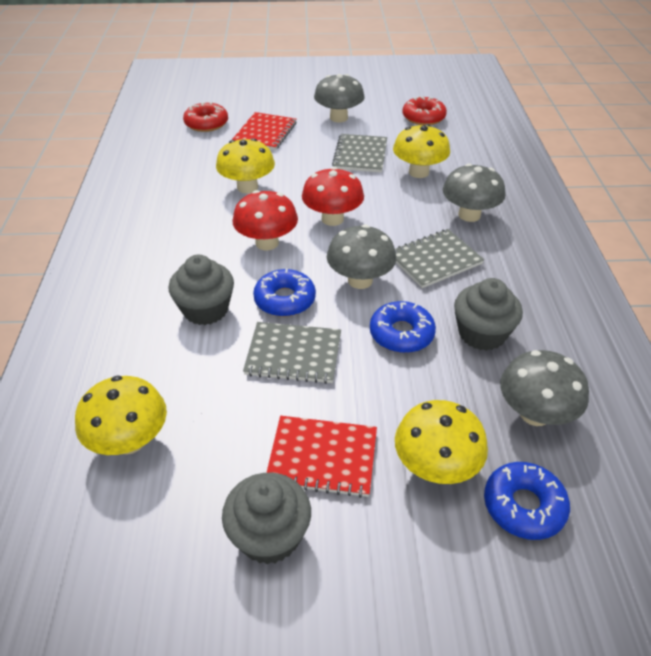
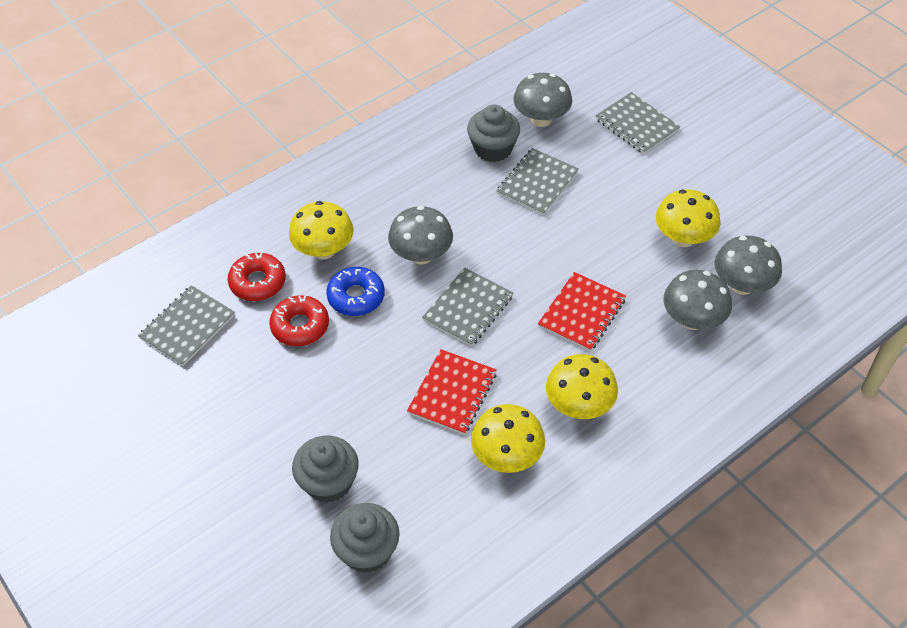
blue donut: 3 -> 1
grey notebook: 3 -> 4
red mushroom: 2 -> 0

